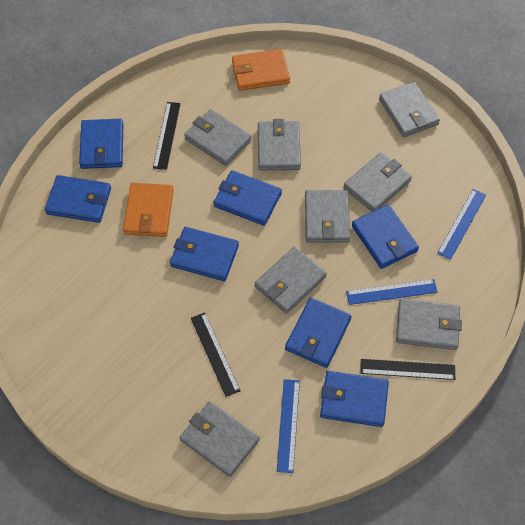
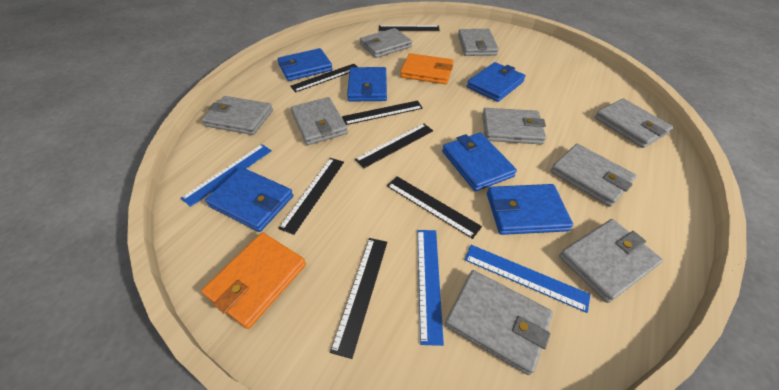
black ruler: 3 -> 7
blue wallet: 7 -> 6
grey wallet: 8 -> 9

